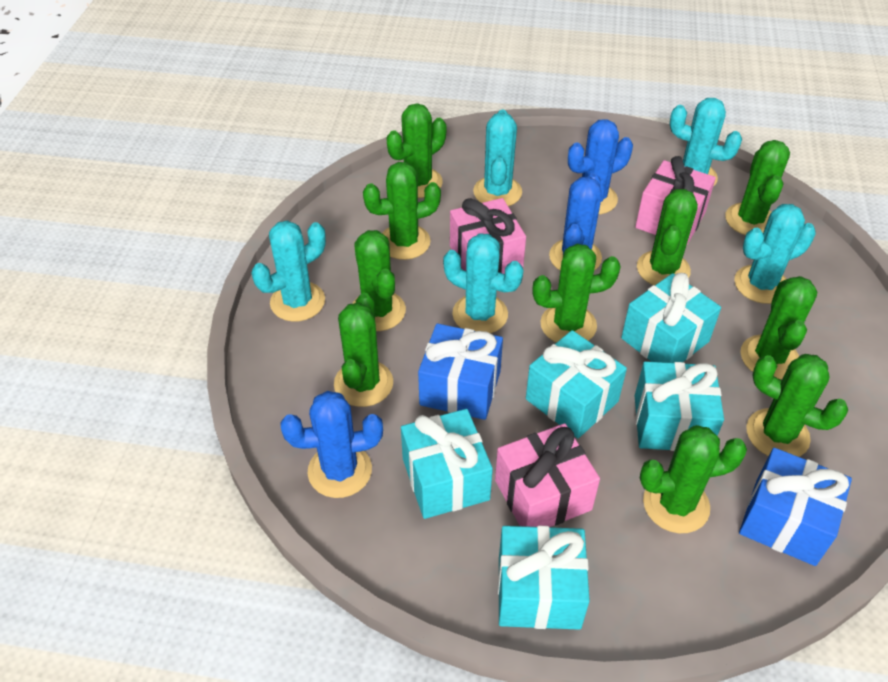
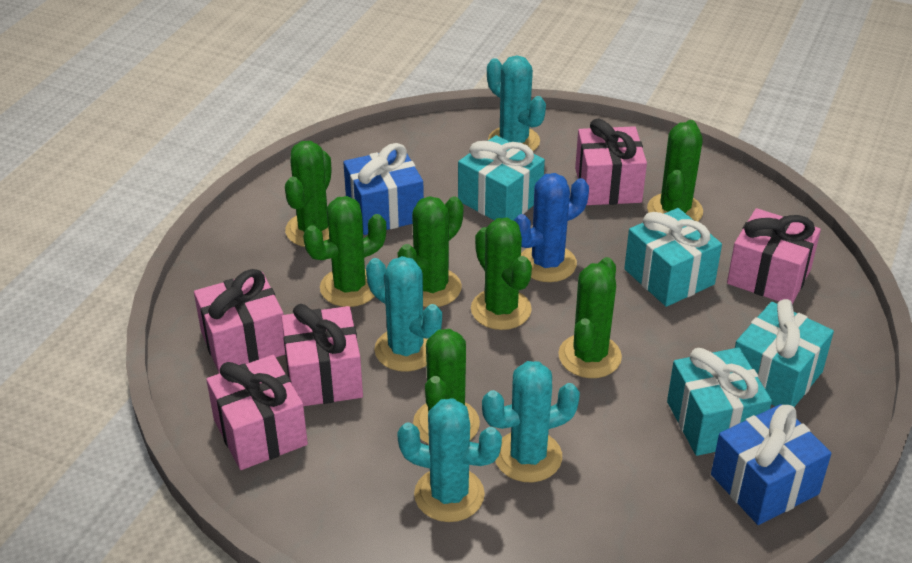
blue cactus: 3 -> 1
green cactus: 10 -> 7
pink gift: 3 -> 5
turquoise cactus: 5 -> 4
turquoise gift: 5 -> 4

